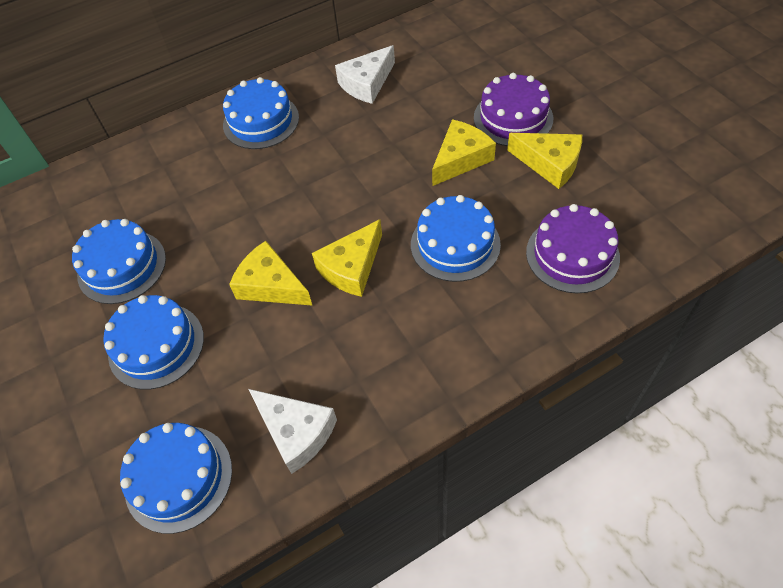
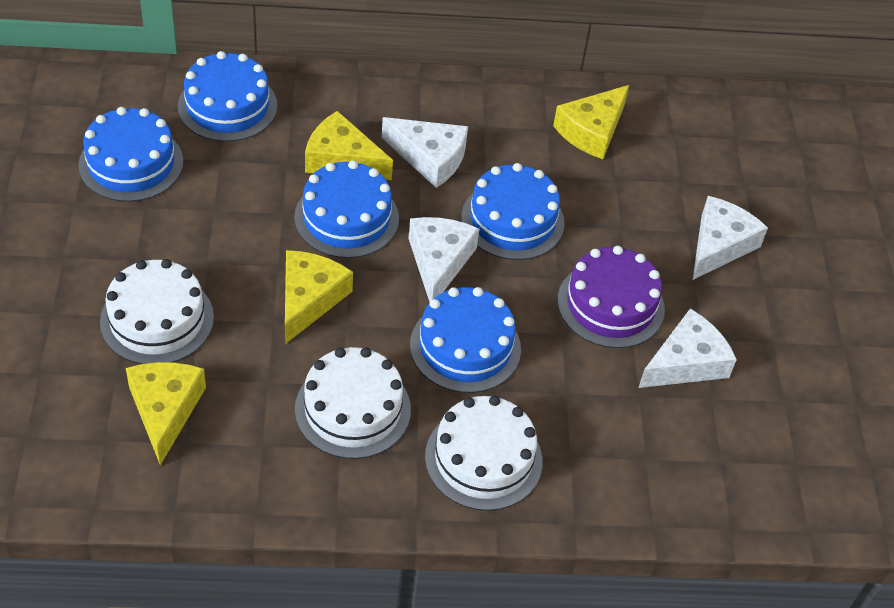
purple cake: 2 -> 1
white cake: 0 -> 3
white cheese: 2 -> 4

